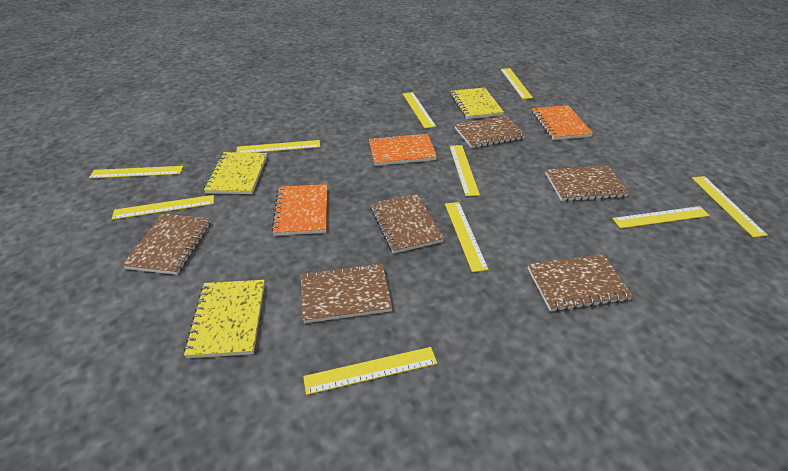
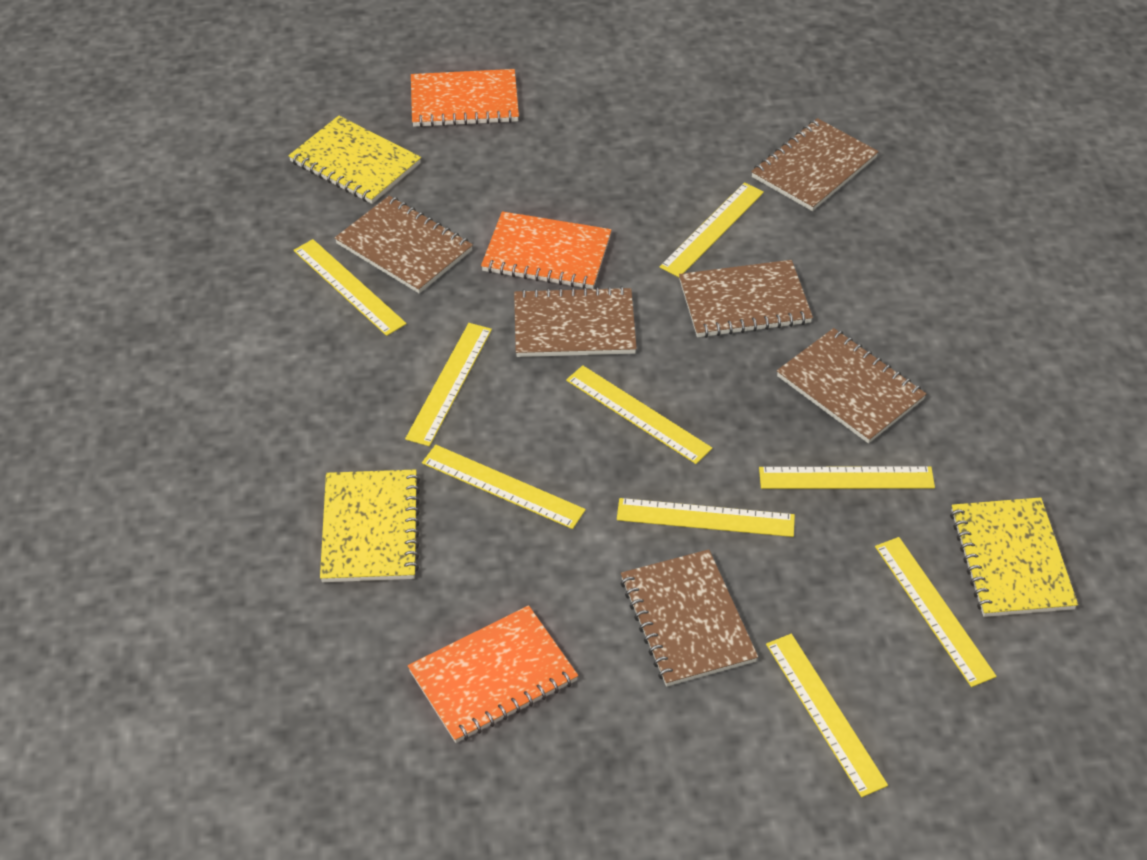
yellow ruler: 10 -> 9

